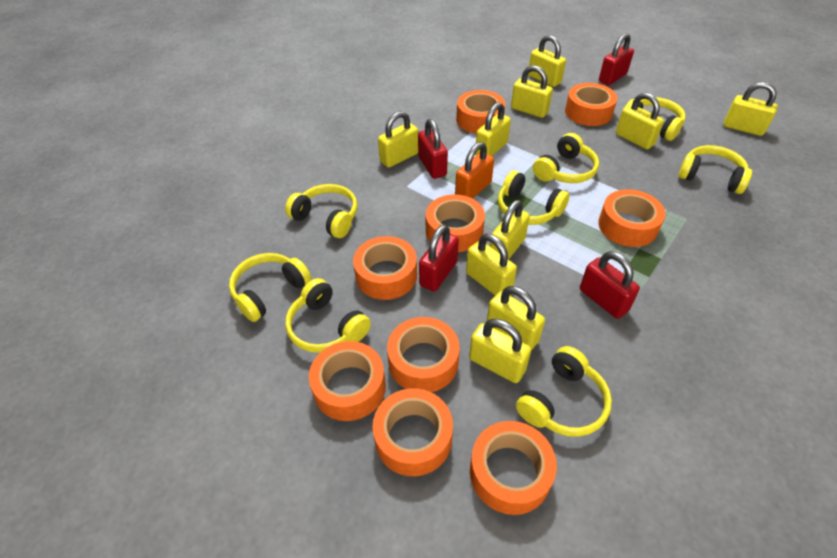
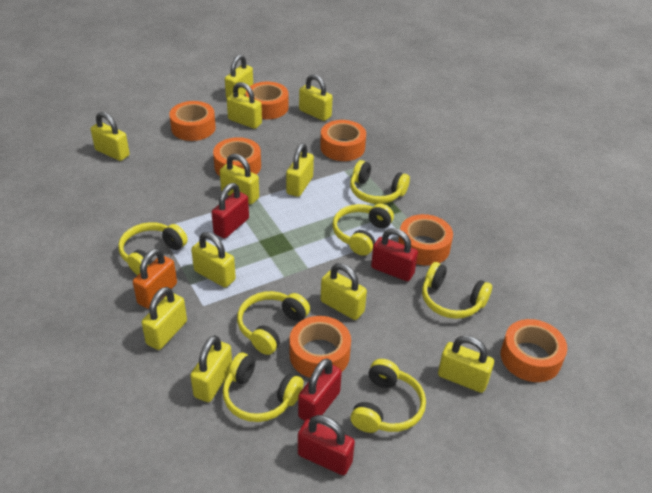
orange tape: 9 -> 7
yellow headphones: 8 -> 7
yellow padlock: 10 -> 11

